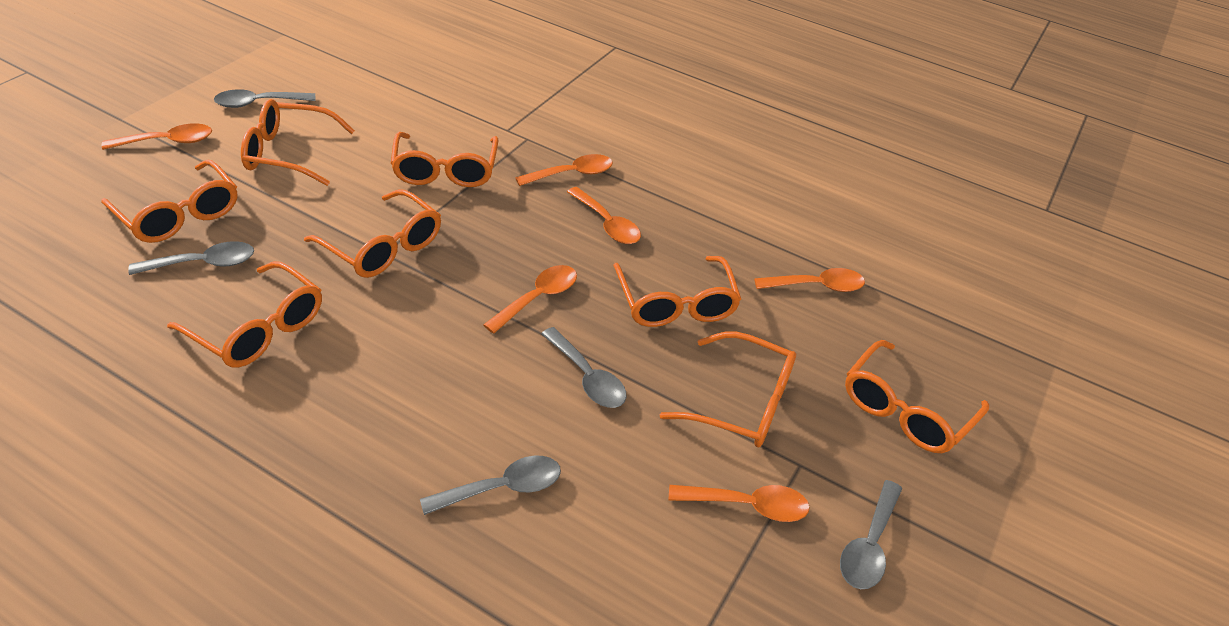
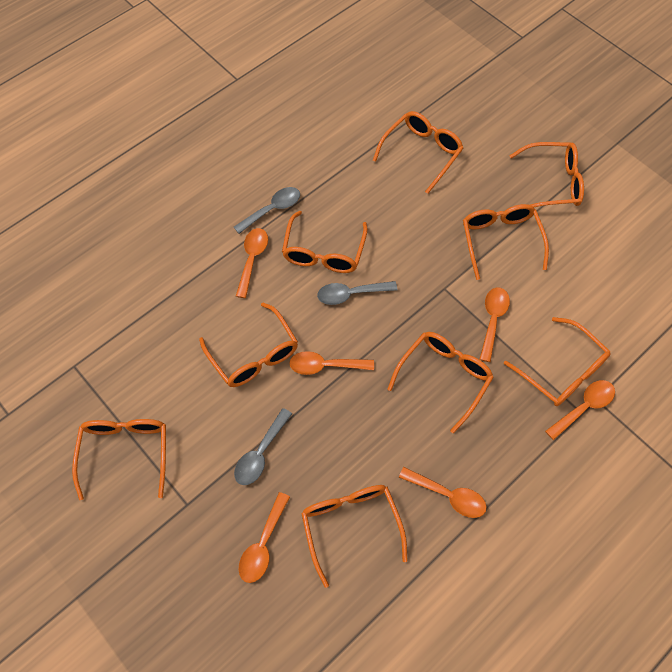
grey spoon: 5 -> 3
orange glasses: 8 -> 9

